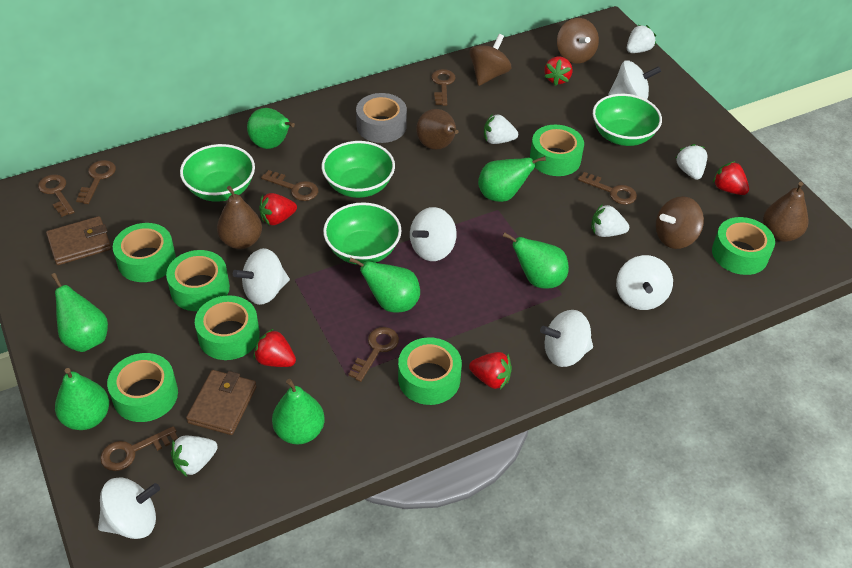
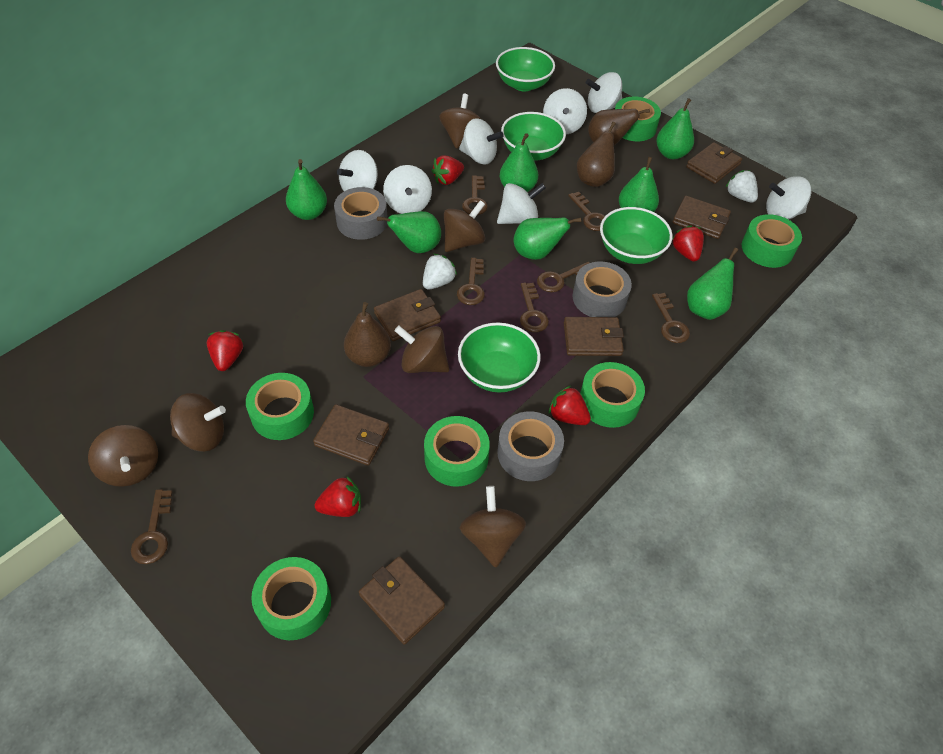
brown spinning top: 3 -> 6
brown wallet: 2 -> 6
green tape: 7 -> 6
grey tape: 1 -> 3
white spinning top: 6 -> 7
white strawberry: 5 -> 2

